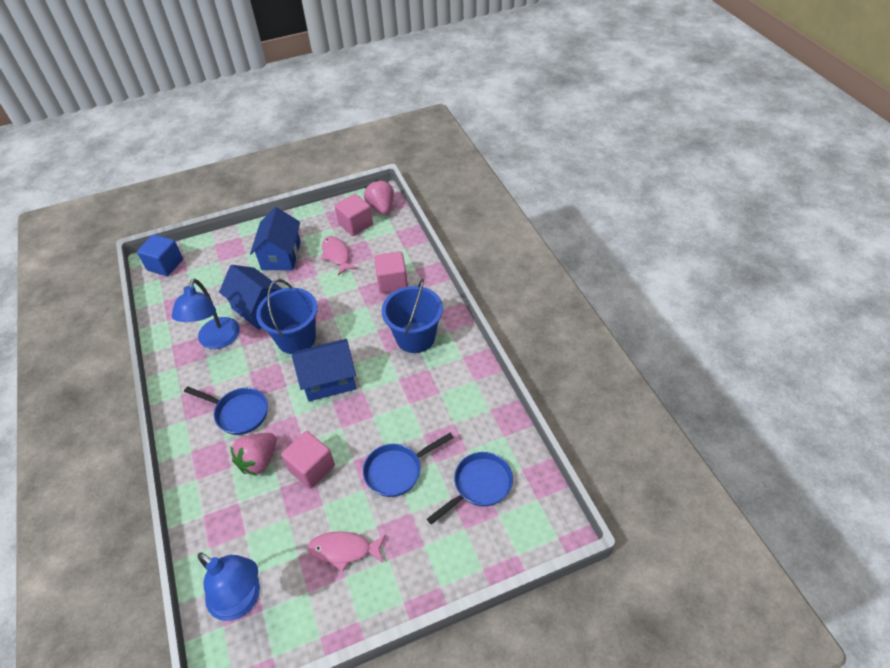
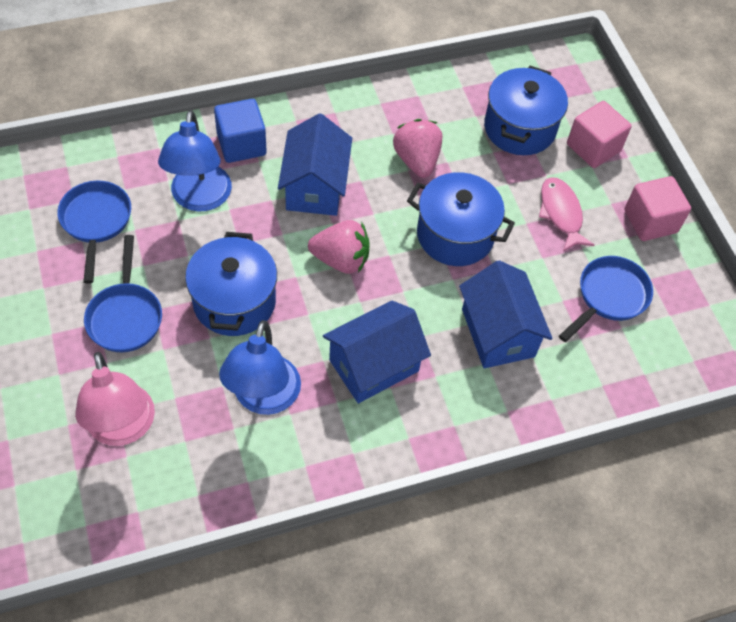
blue bucket: 2 -> 0
blue pot: 0 -> 3
pink cube: 3 -> 2
pink fish: 2 -> 1
pink lamp: 0 -> 1

